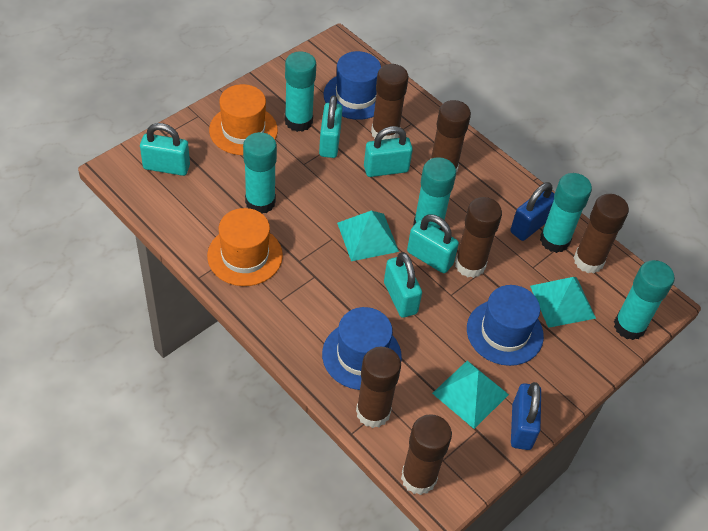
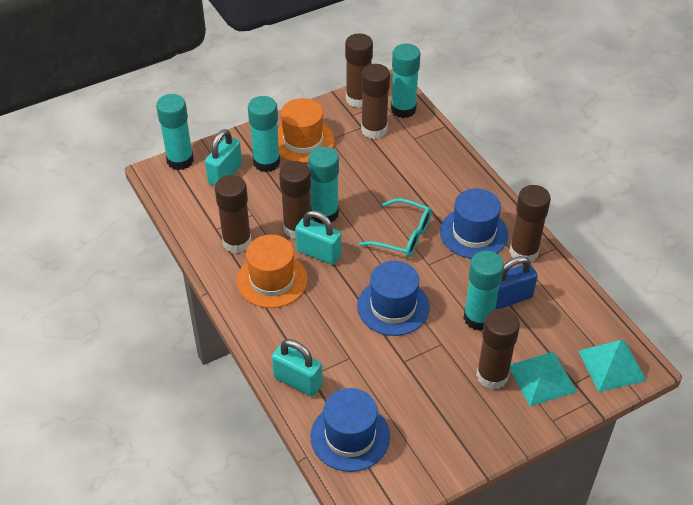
blue padlock: 2 -> 1
turquoise glasses: 0 -> 1
turquoise padlock: 5 -> 3
turquoise pyramid: 3 -> 2

